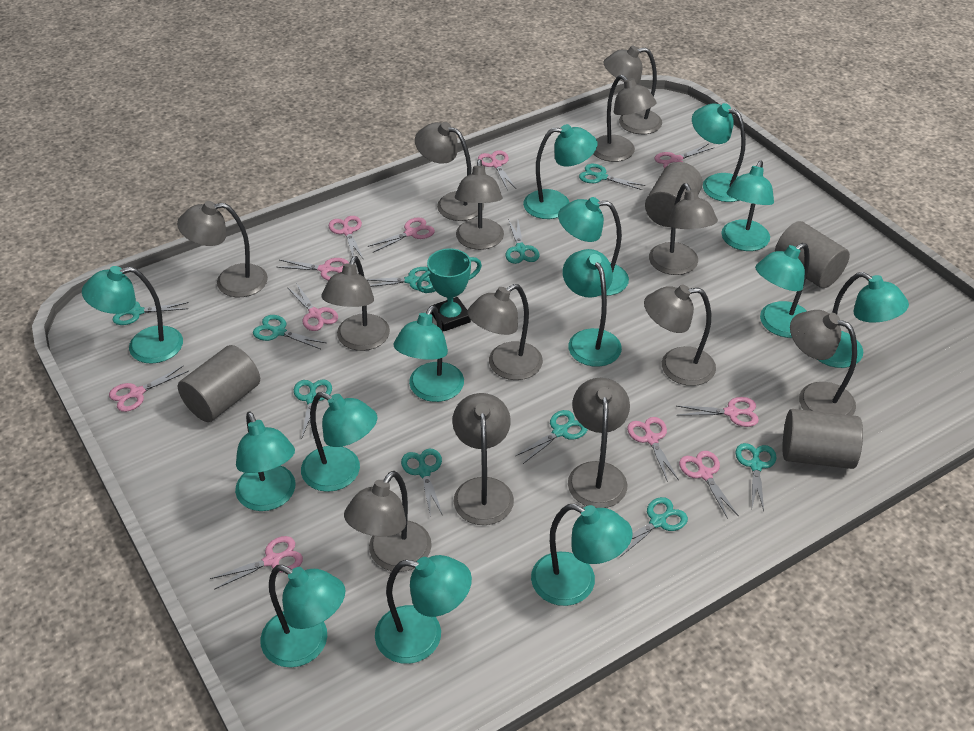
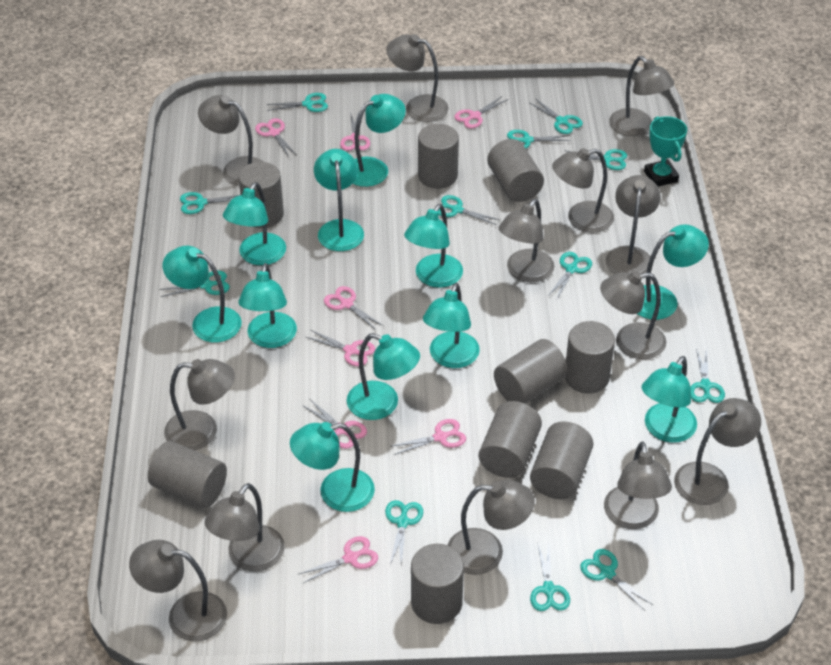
grey cylinder: 4 -> 9
pink scissors: 11 -> 8
turquoise lamp: 14 -> 11
turquoise scissors: 10 -> 12

